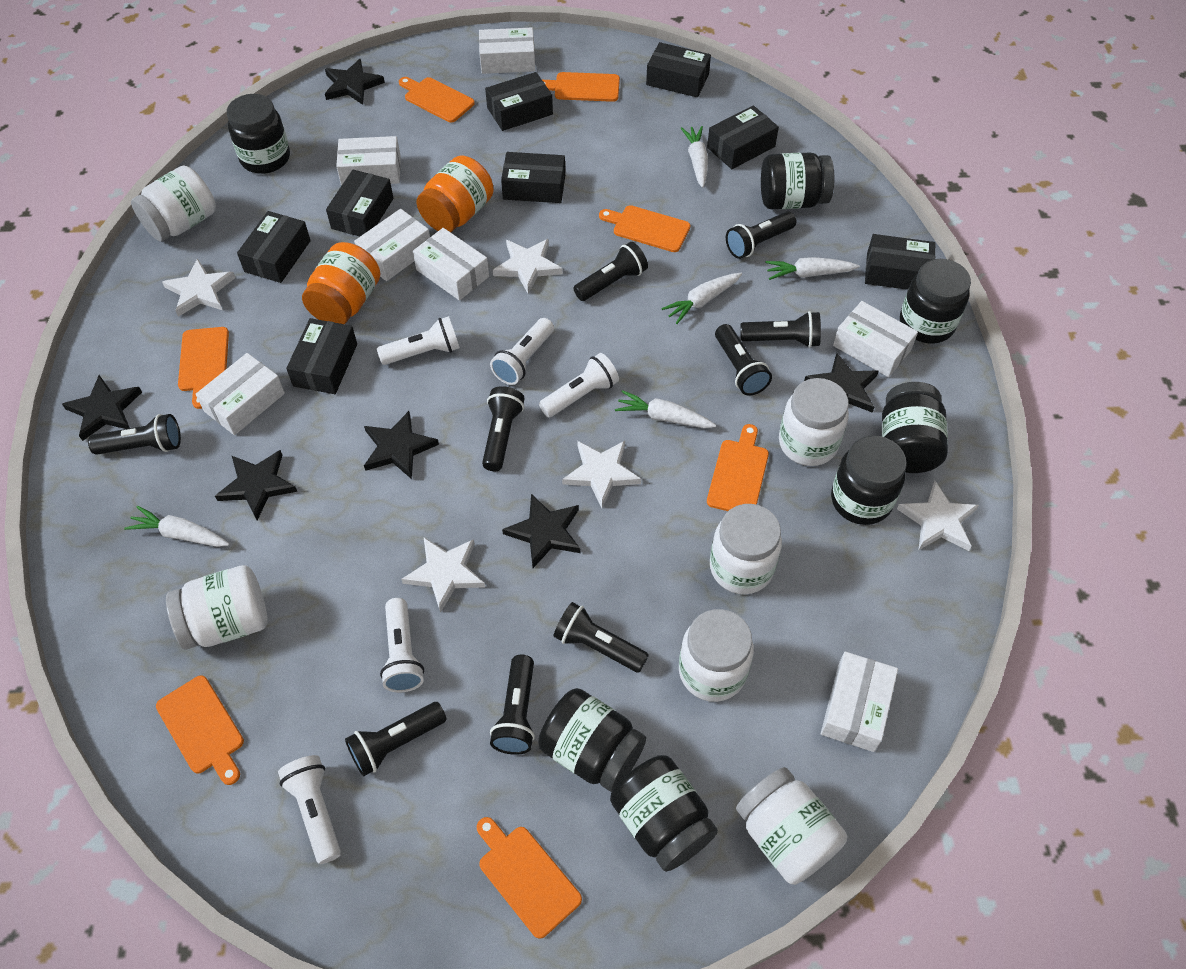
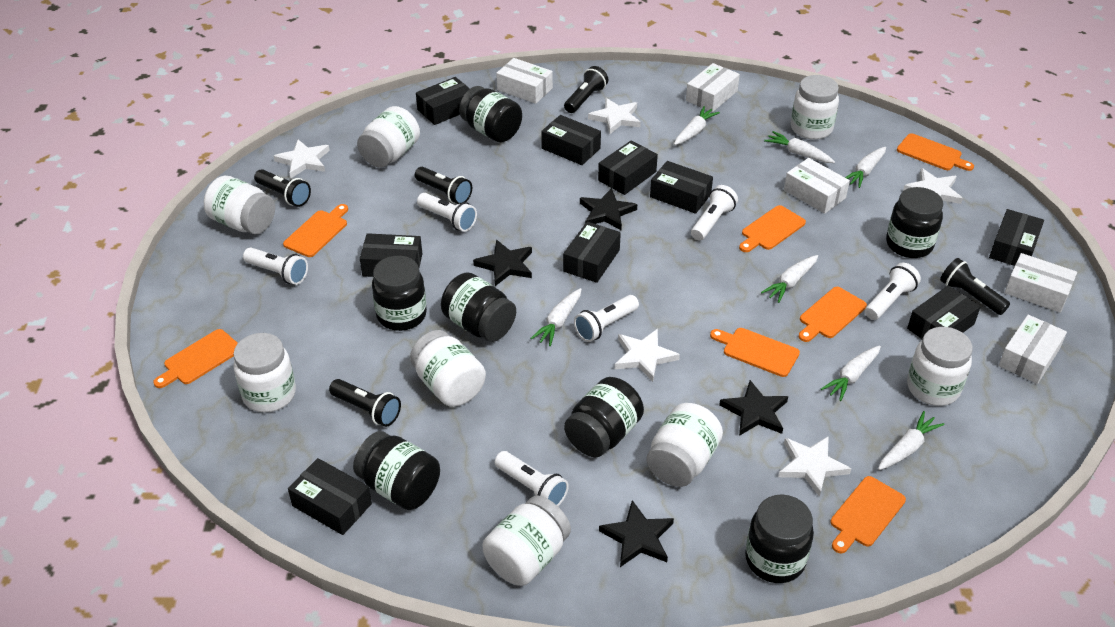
black box: 8 -> 9
black flashlight: 9 -> 5
black star: 6 -> 4
orange jar: 2 -> 0
white box: 7 -> 5
white carrot: 5 -> 7
white flashlight: 5 -> 6
white jar: 6 -> 8

